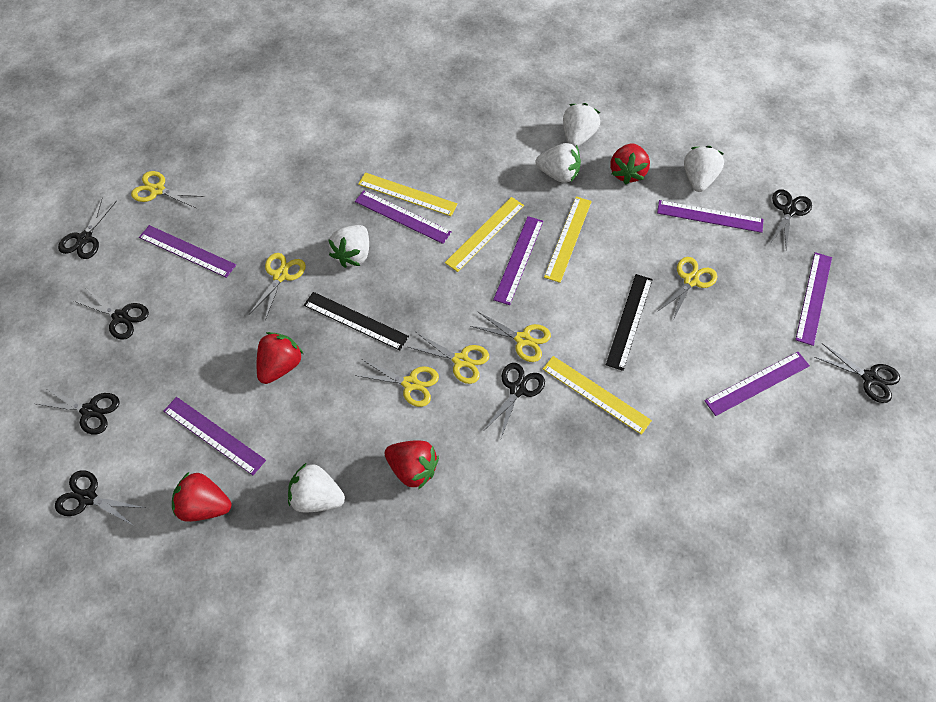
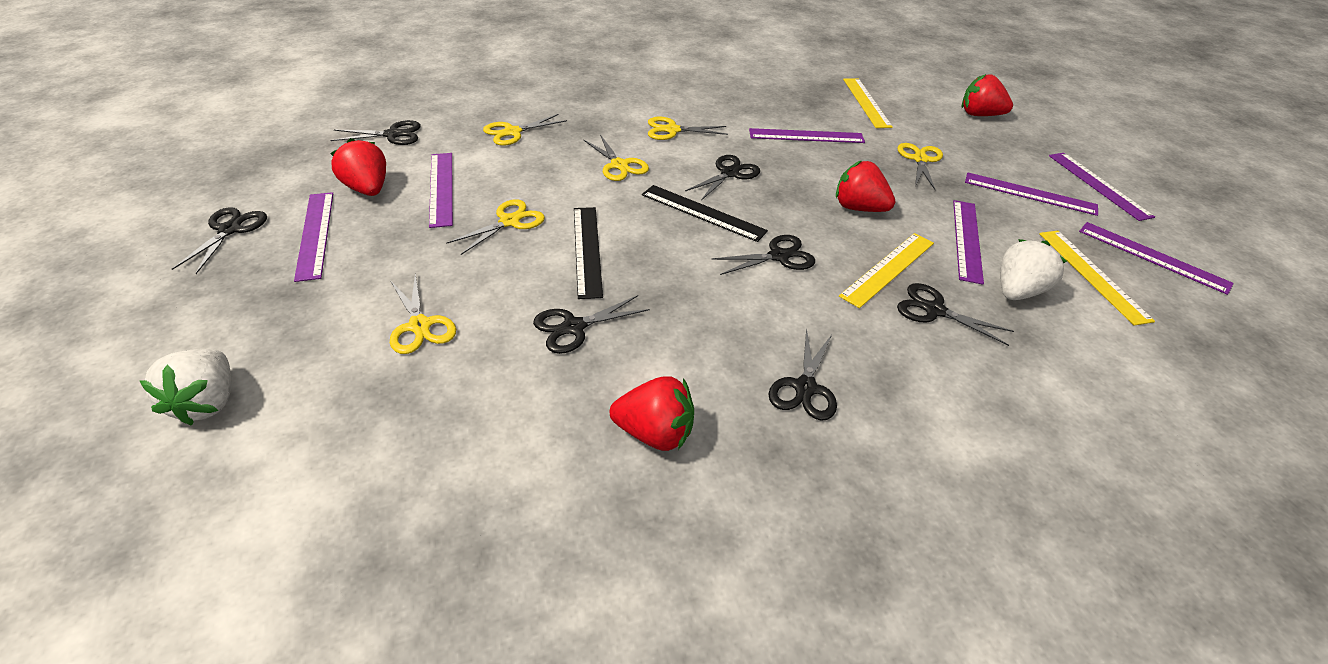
white strawberry: 5 -> 2
yellow ruler: 4 -> 3

